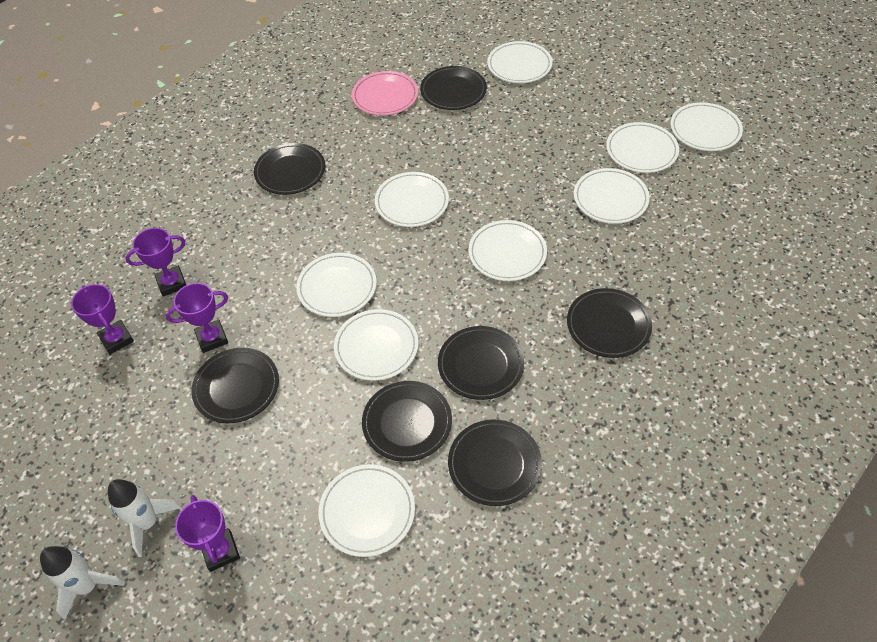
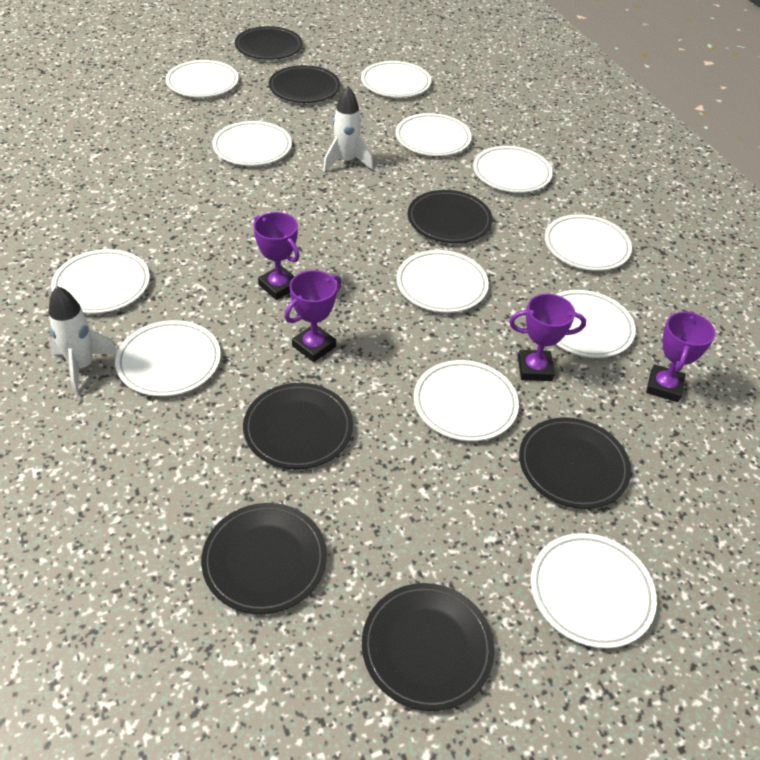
pink plate: 1 -> 0
white plate: 9 -> 12

